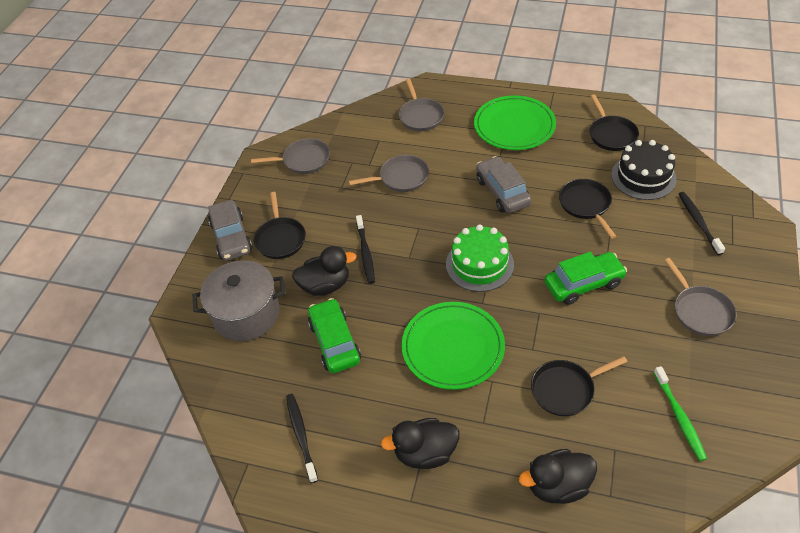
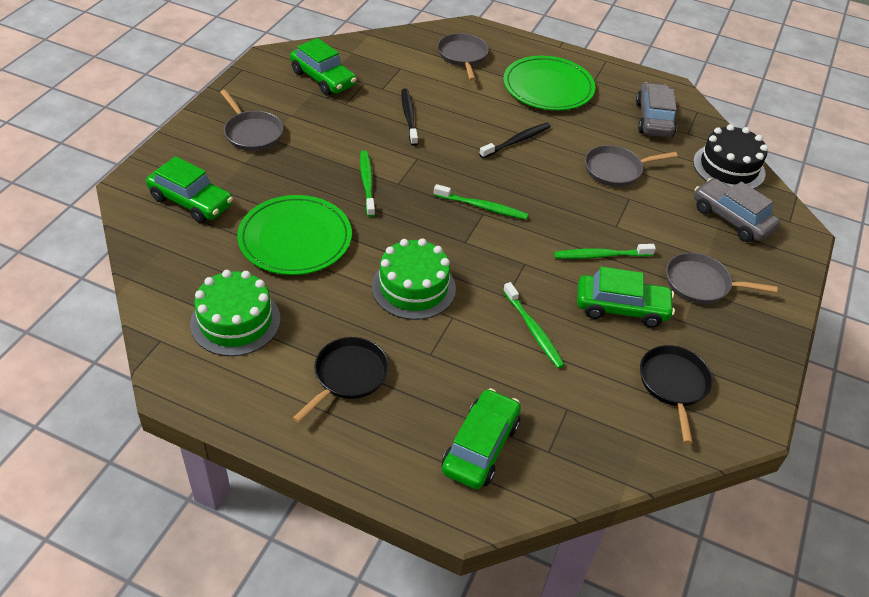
black duck: 3 -> 0
black pan: 4 -> 2
black toothbrush: 3 -> 2
green cake: 1 -> 2
green car: 2 -> 4
green toothbrush: 1 -> 4
grey pot: 1 -> 0

